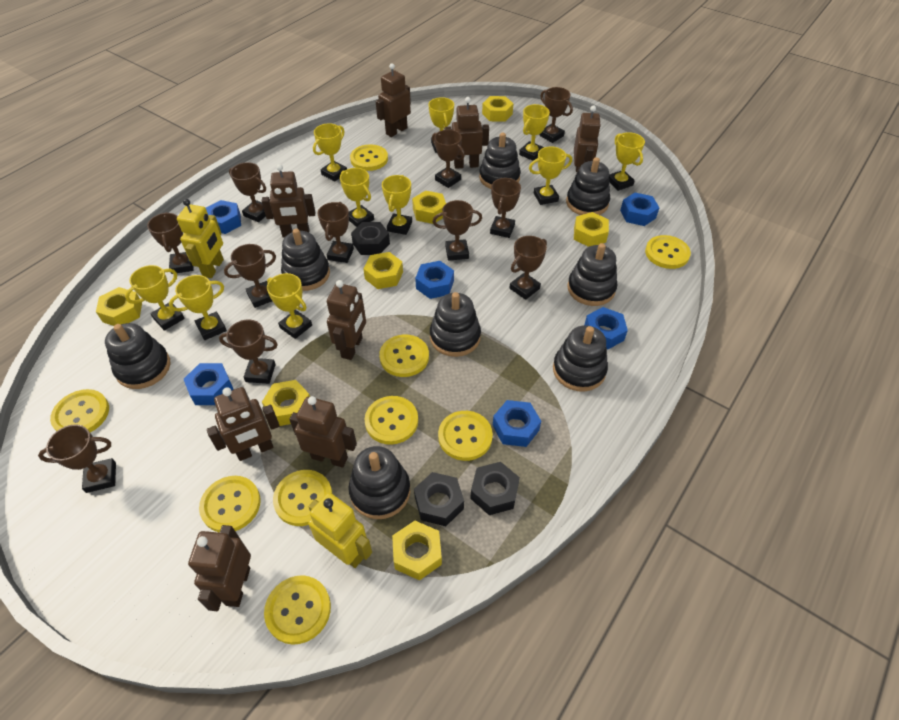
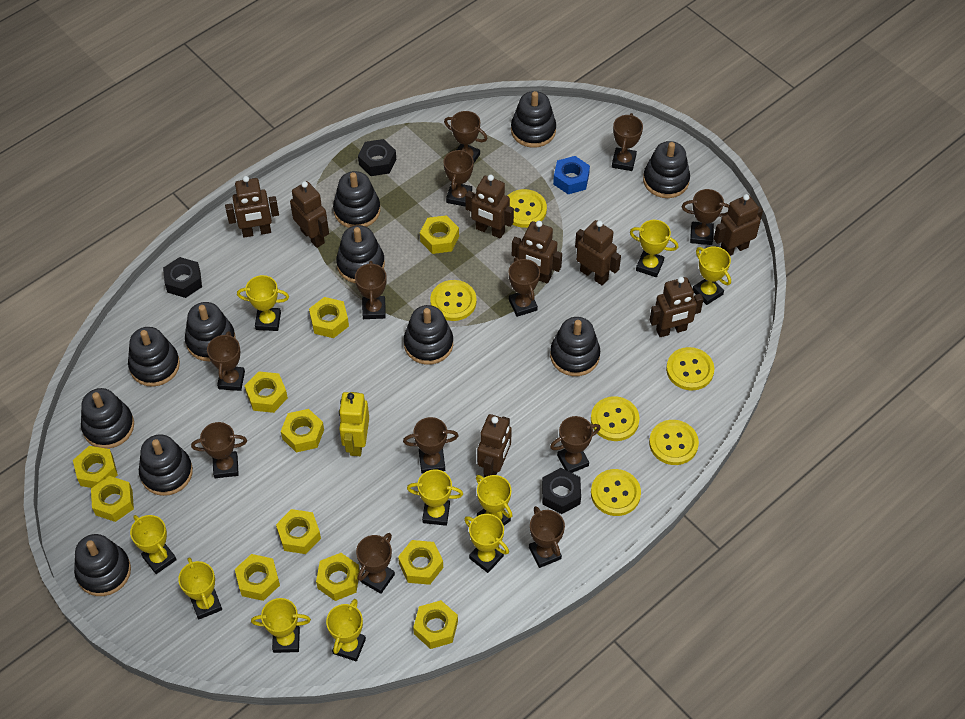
black stacking toy: 8 -> 11
blue nut: 6 -> 1
brown trophy: 11 -> 12
yellow button: 9 -> 6
yellow nut: 7 -> 11
yellow robot: 2 -> 1

